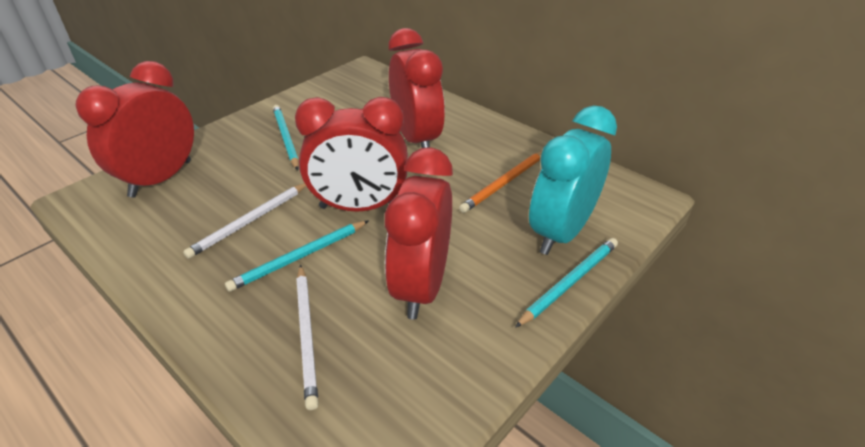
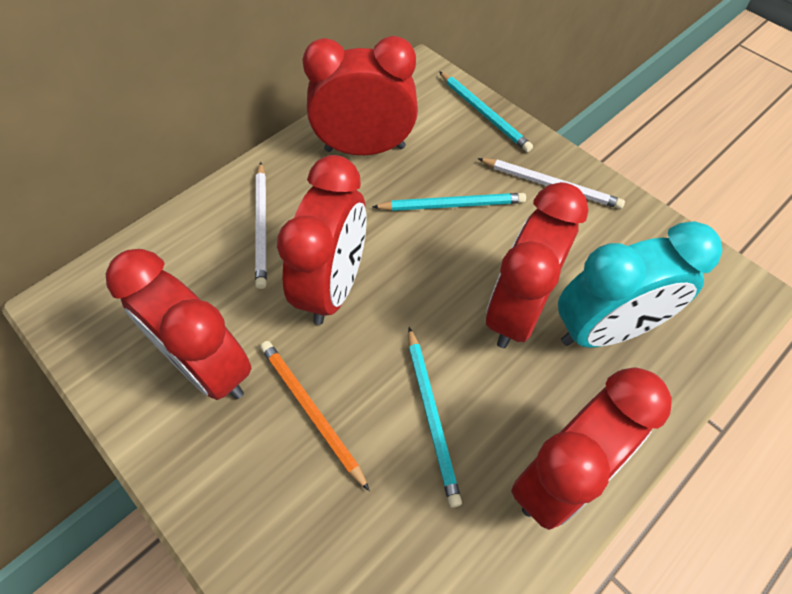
red clock: 4 -> 5

